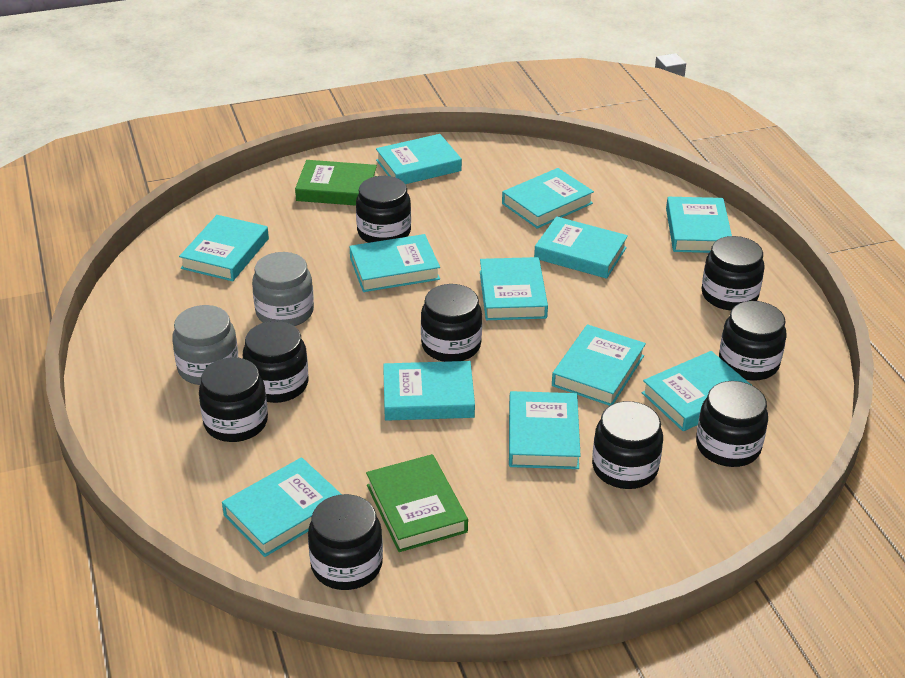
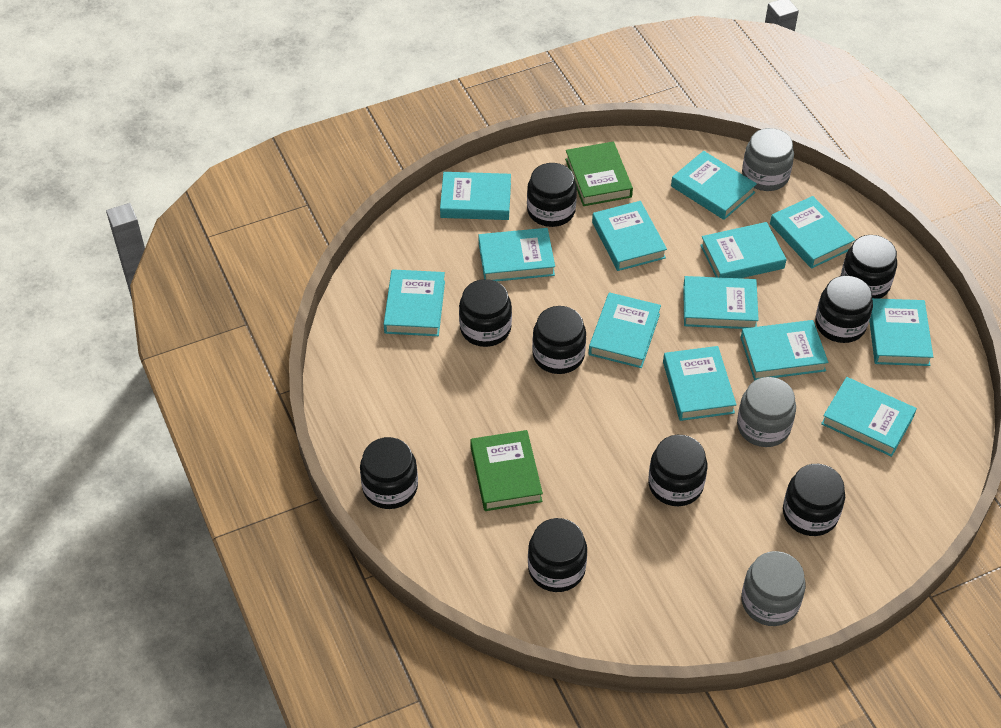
grey jar: 2 -> 3
turquoise book: 12 -> 13

